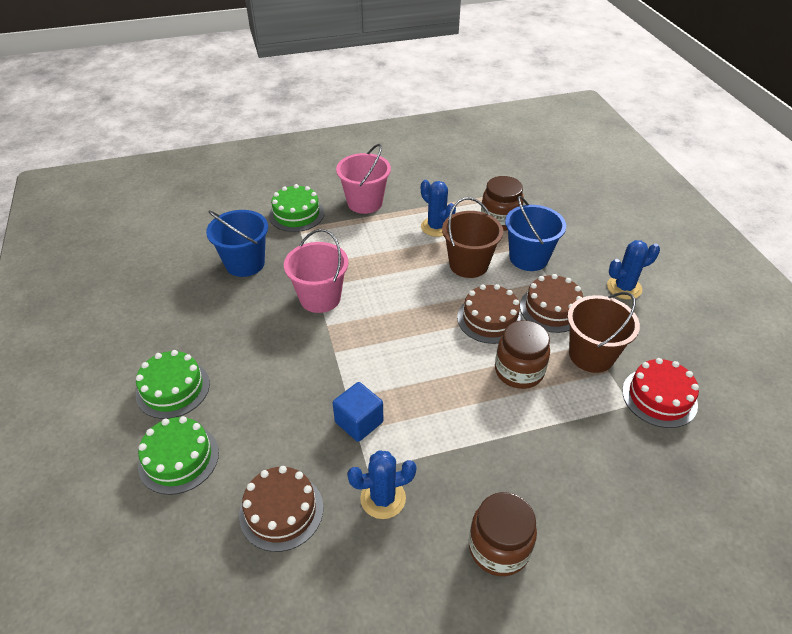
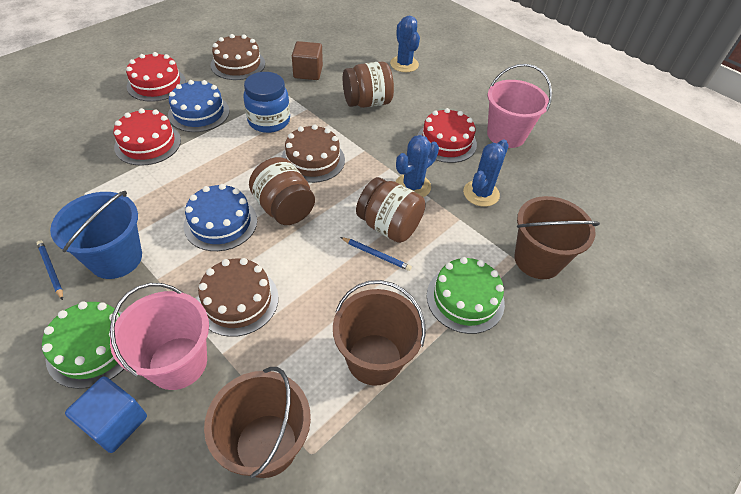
blue bucket: 2 -> 1
blue cake: 0 -> 2
blue jar: 0 -> 1
blue pencil: 0 -> 2
brown bucket: 2 -> 3
brown cube: 0 -> 1
green cake: 3 -> 2
red cake: 1 -> 3

